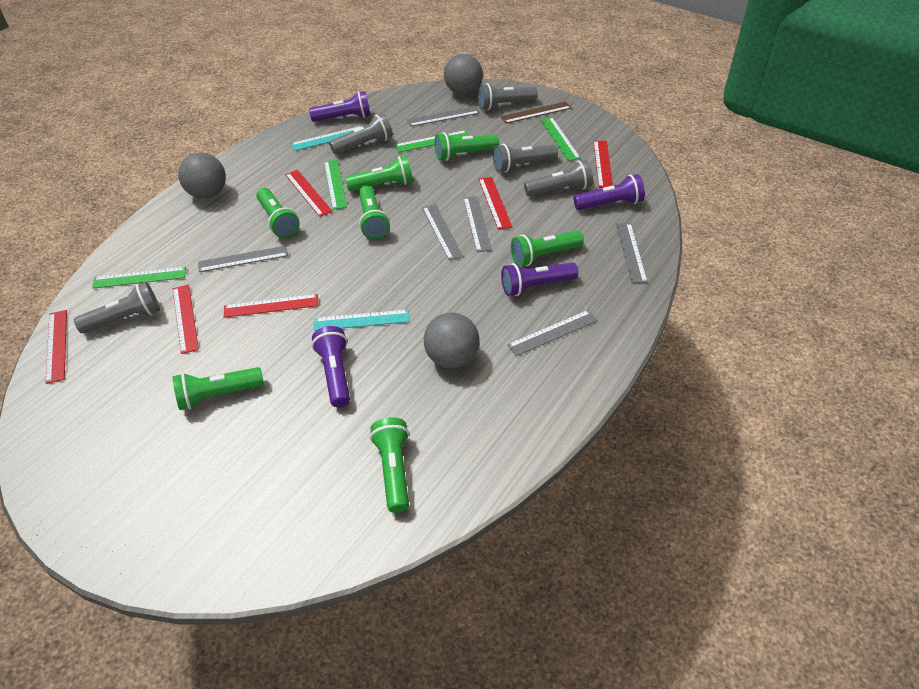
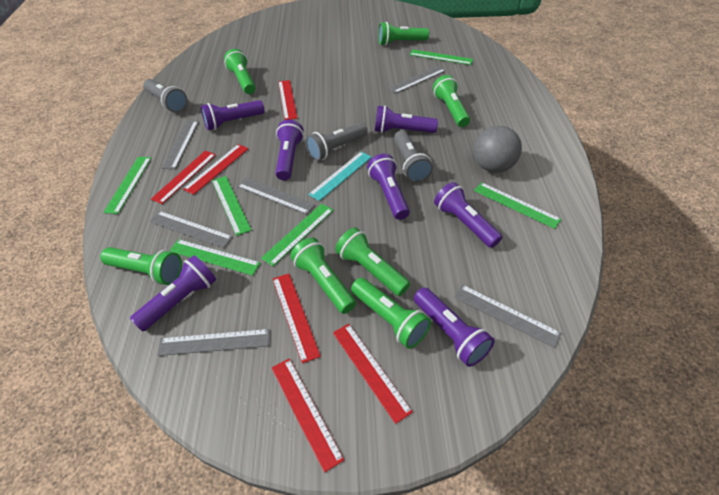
brown ruler: 1 -> 0
green ruler: 4 -> 6
grey ball: 3 -> 1
grey flashlight: 5 -> 3
purple flashlight: 4 -> 7
turquoise ruler: 2 -> 1

